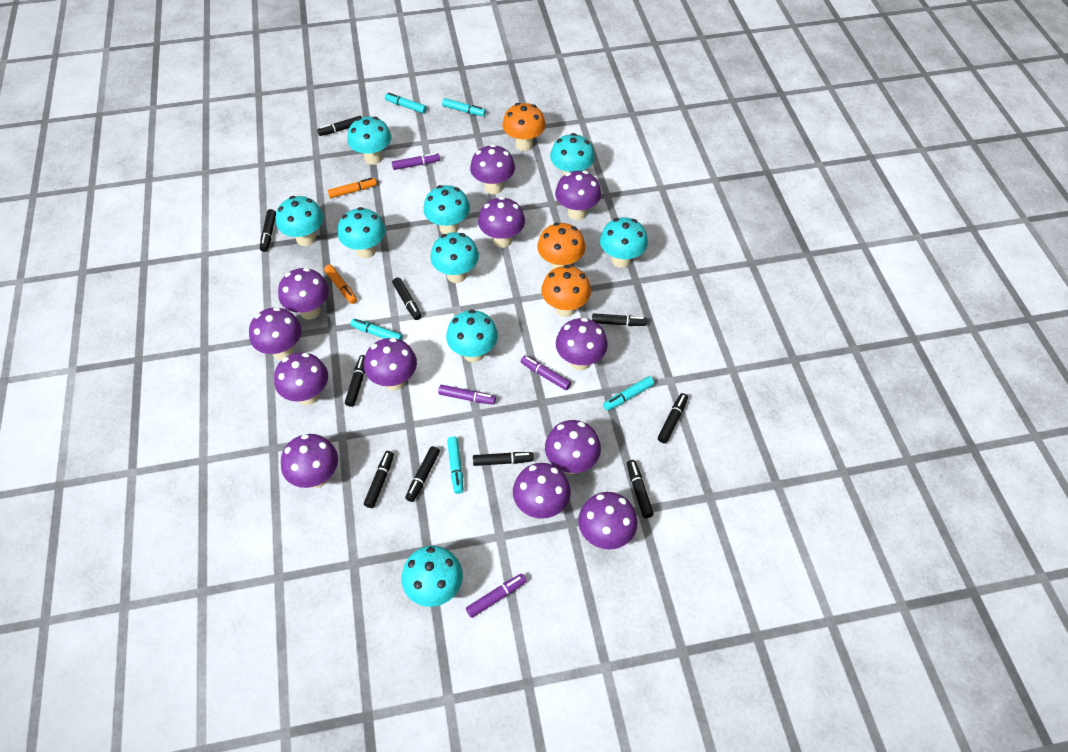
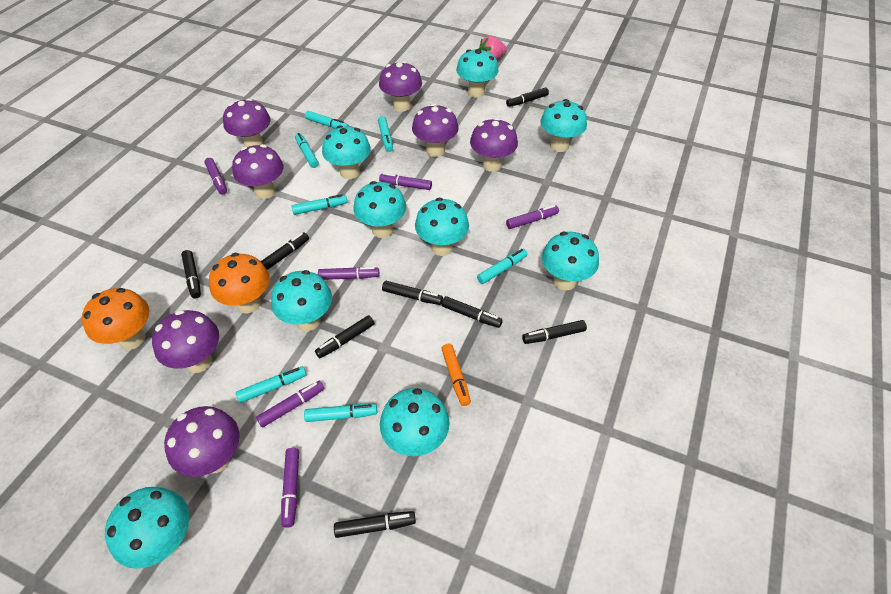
black marker: 10 -> 8
orange marker: 2 -> 1
orange mushroom: 3 -> 2
pink strawberry: 0 -> 1
purple marker: 4 -> 6
purple mushroom: 12 -> 7
turquoise marker: 5 -> 7

